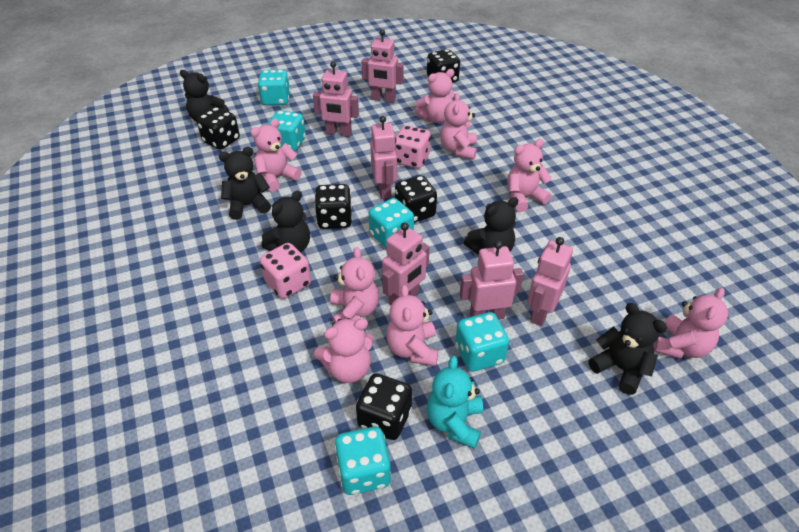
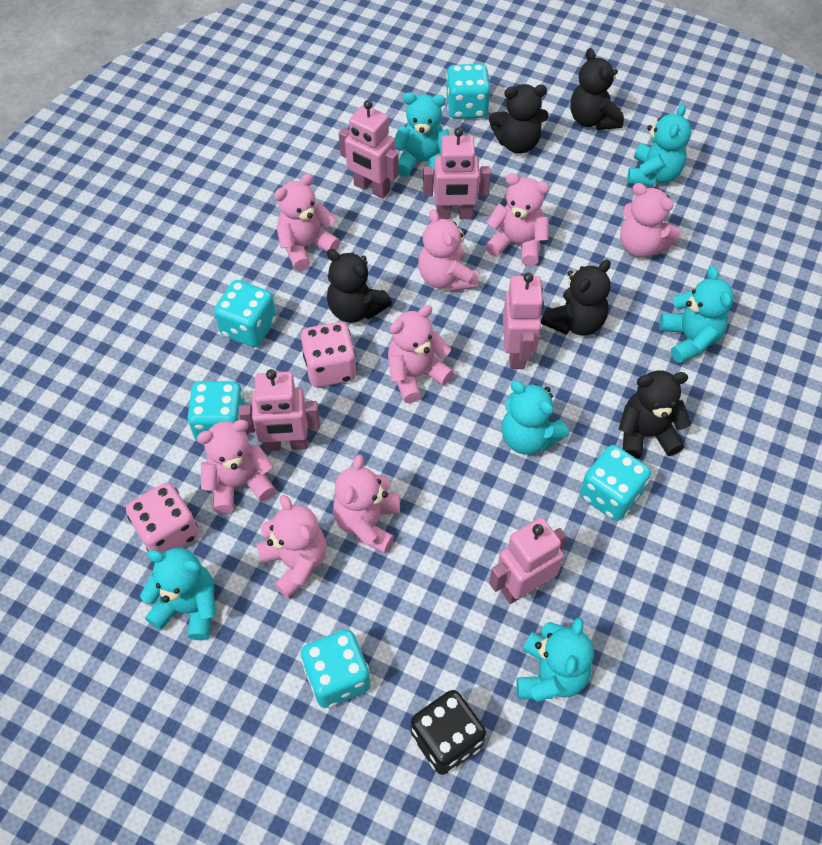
black dice: 5 -> 1
pink robot: 6 -> 5
turquoise teddy bear: 1 -> 6

